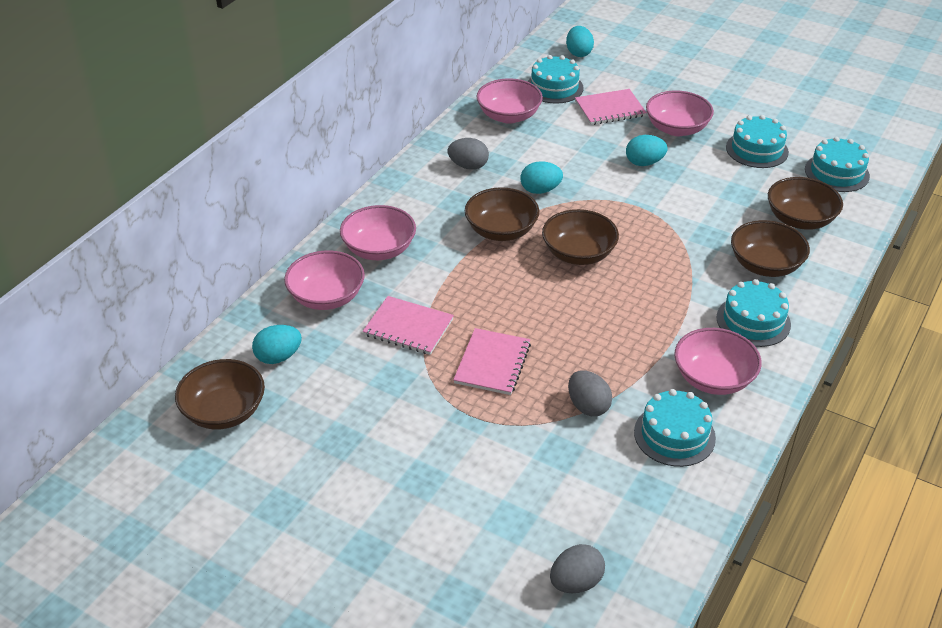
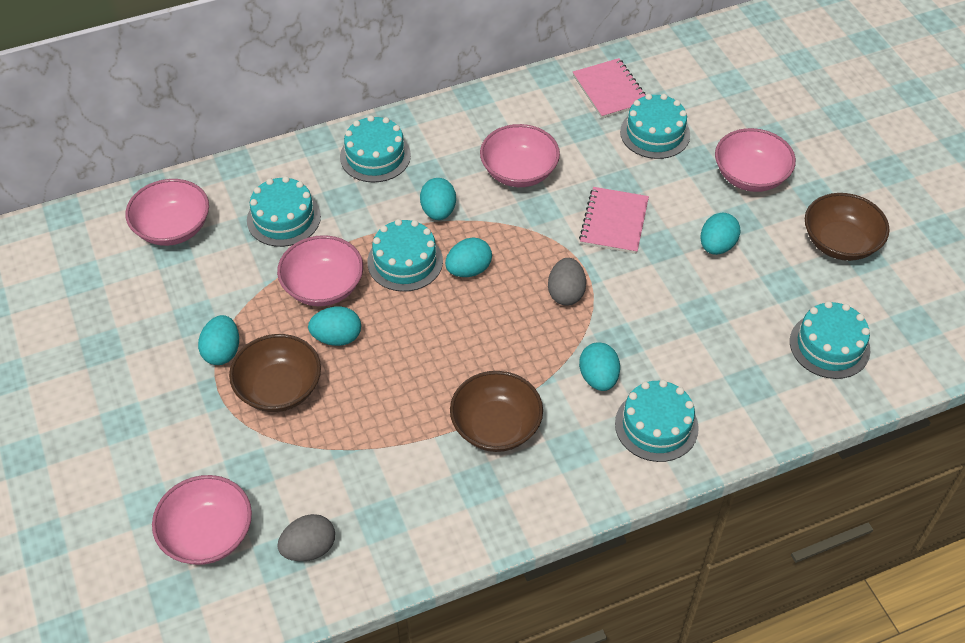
brown bowl: 5 -> 3
grey egg: 3 -> 2
pink notebook: 3 -> 2
turquoise cake: 5 -> 6
turquoise egg: 4 -> 6

